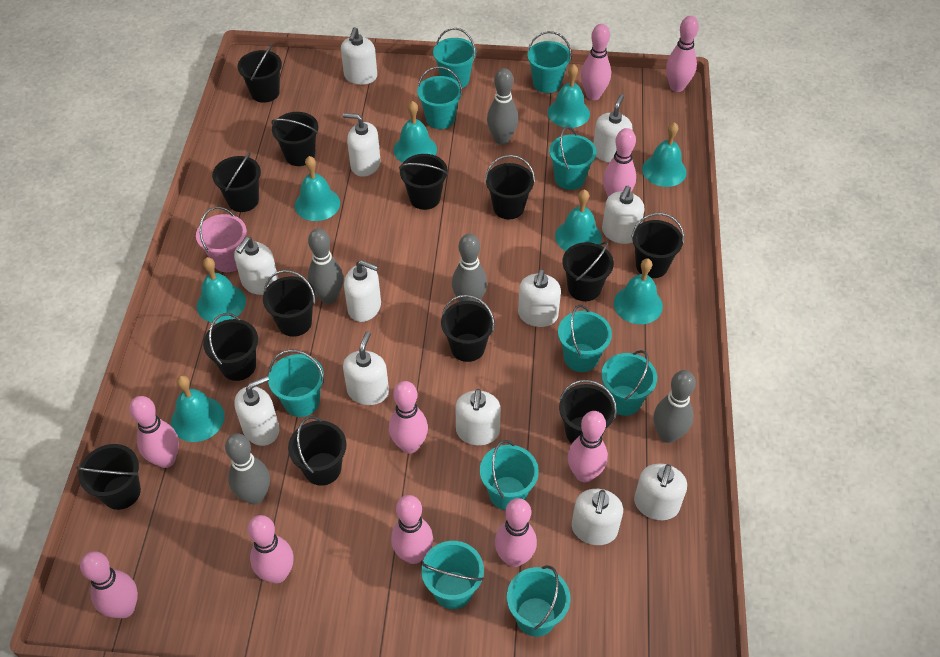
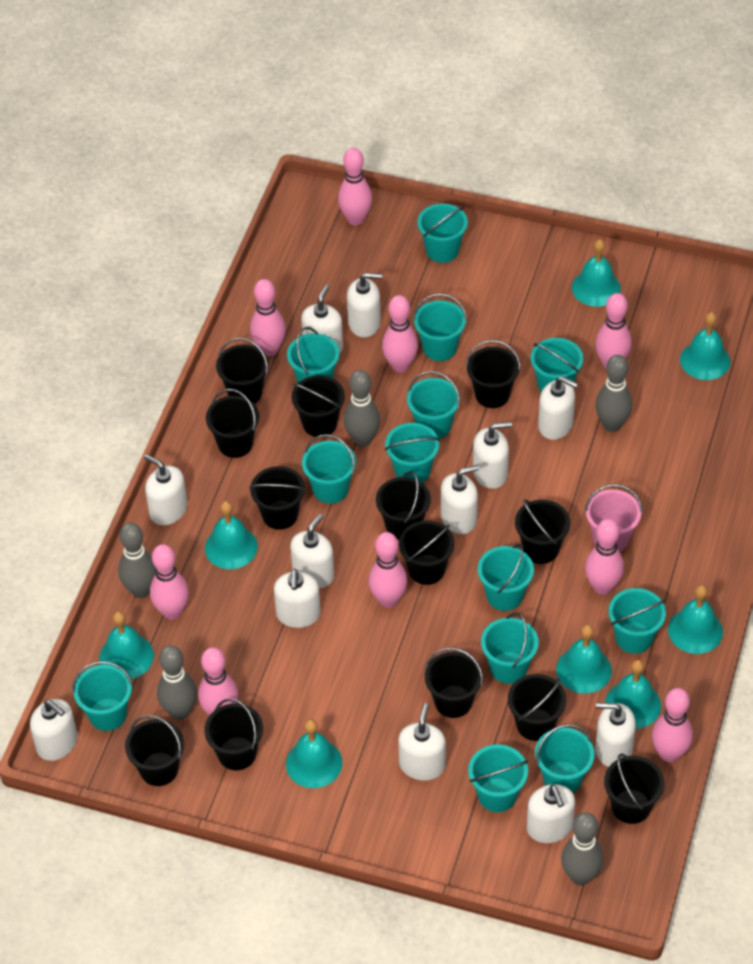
pink bowling pin: 10 -> 9
turquoise bucket: 10 -> 13

